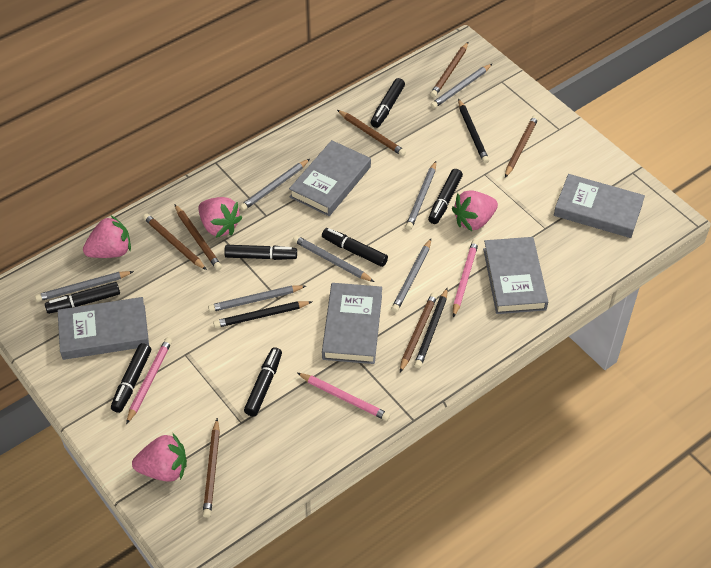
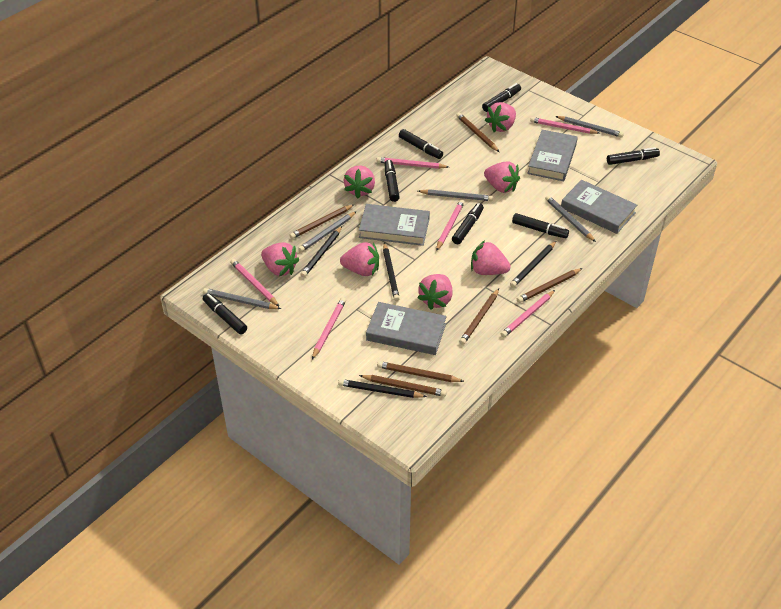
black pencil: 3 -> 4
brown pencil: 7 -> 6
grey book: 5 -> 4
grey pencil: 7 -> 5
pink pencil: 3 -> 6
pink strawberry: 4 -> 7

